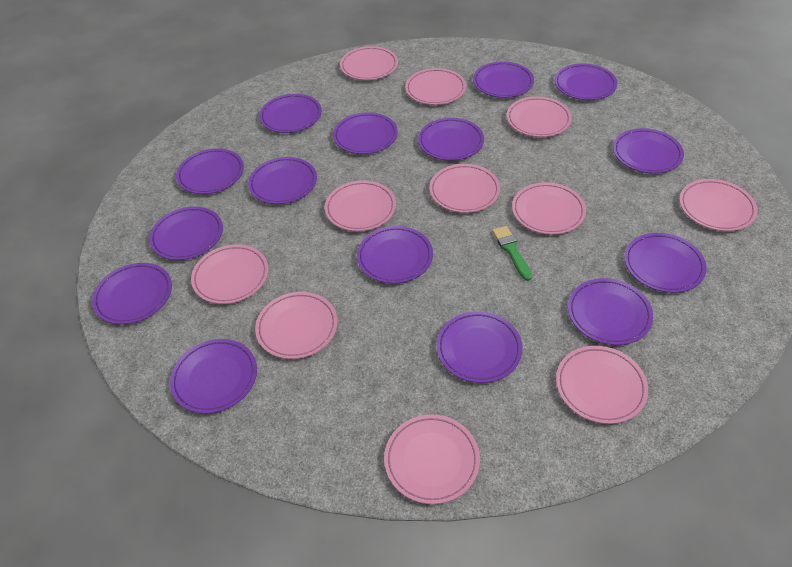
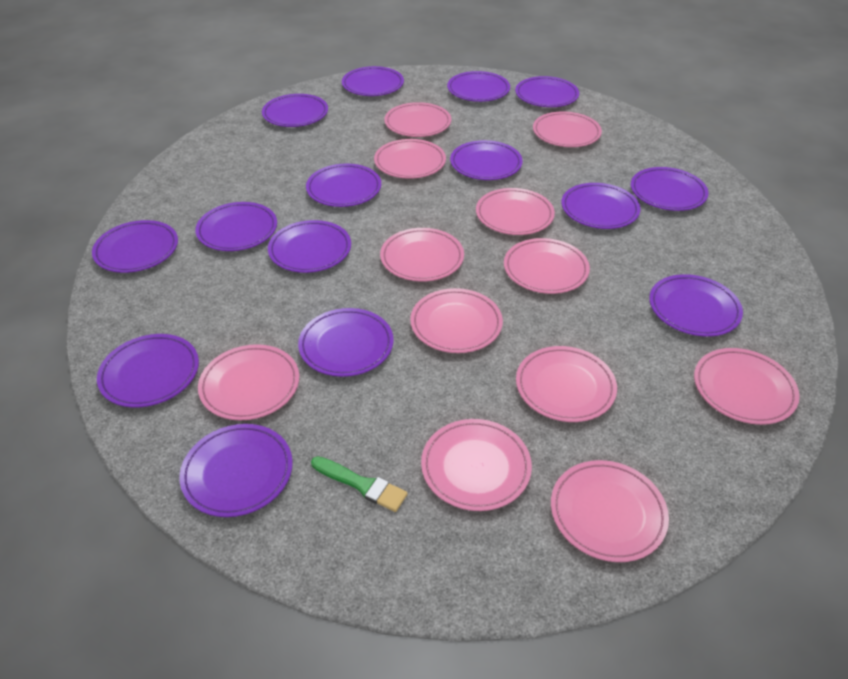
pink plate: 11 -> 12

